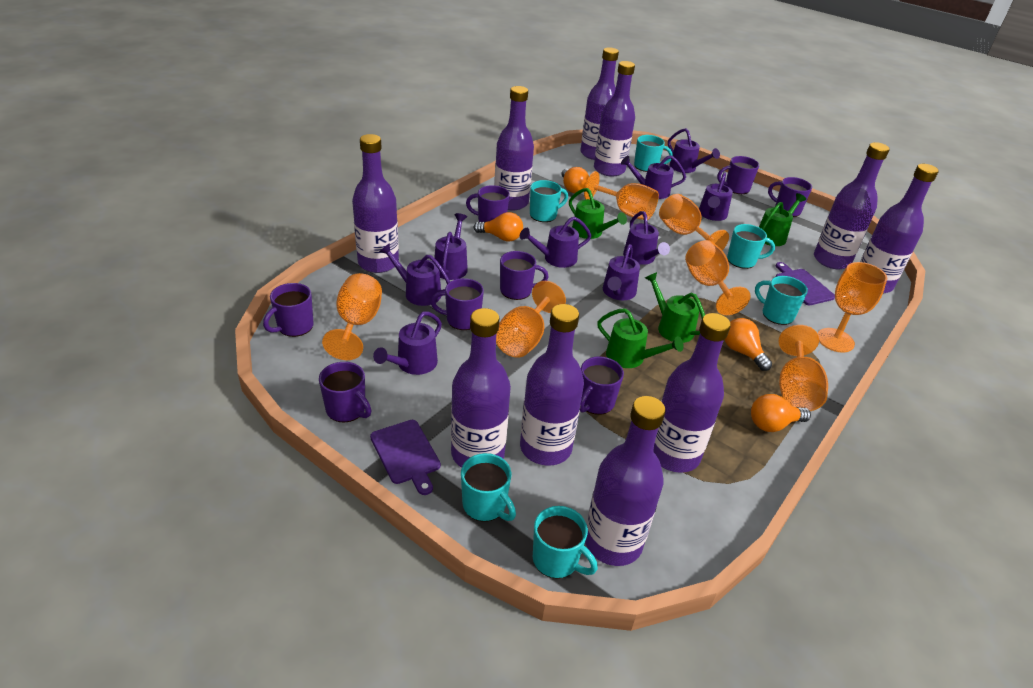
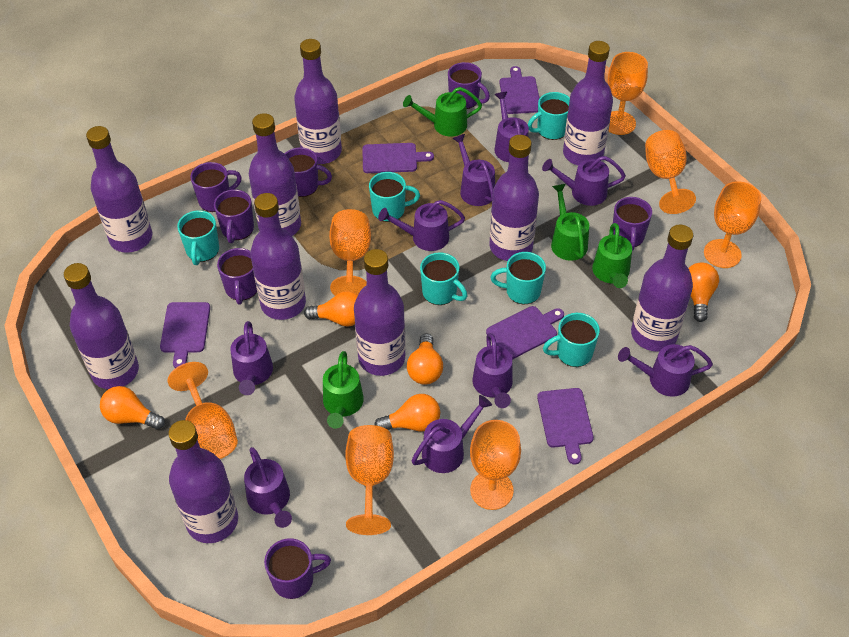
orange light bulb: 4 -> 5
purple cutting board: 2 -> 5
purple mug: 8 -> 7

